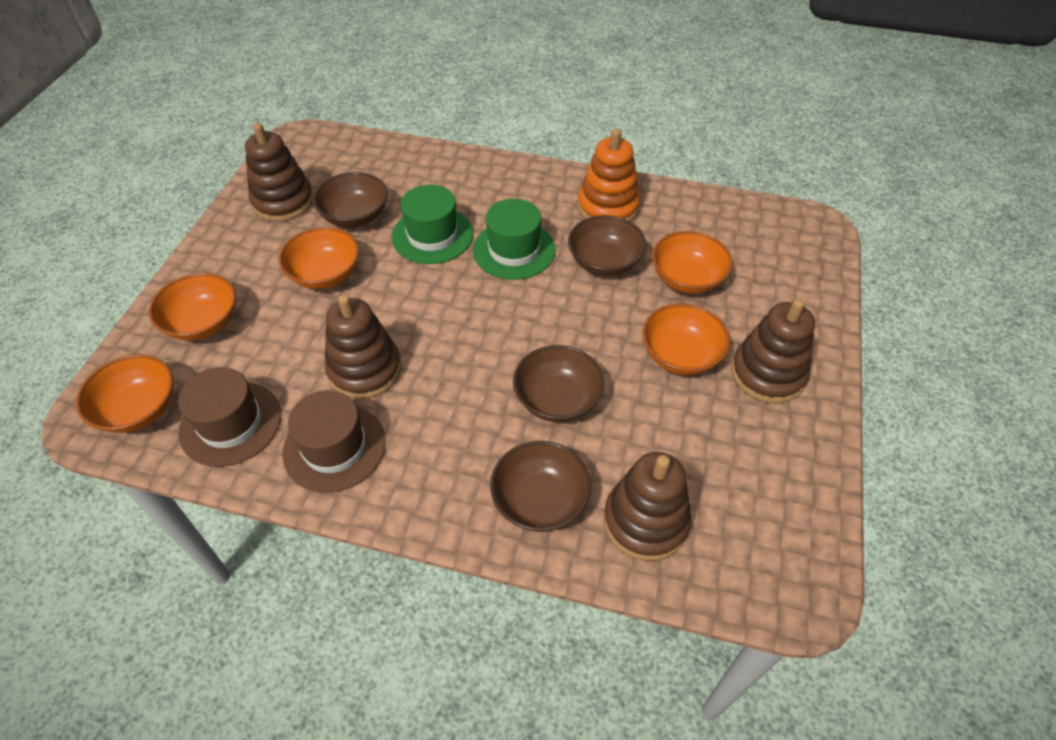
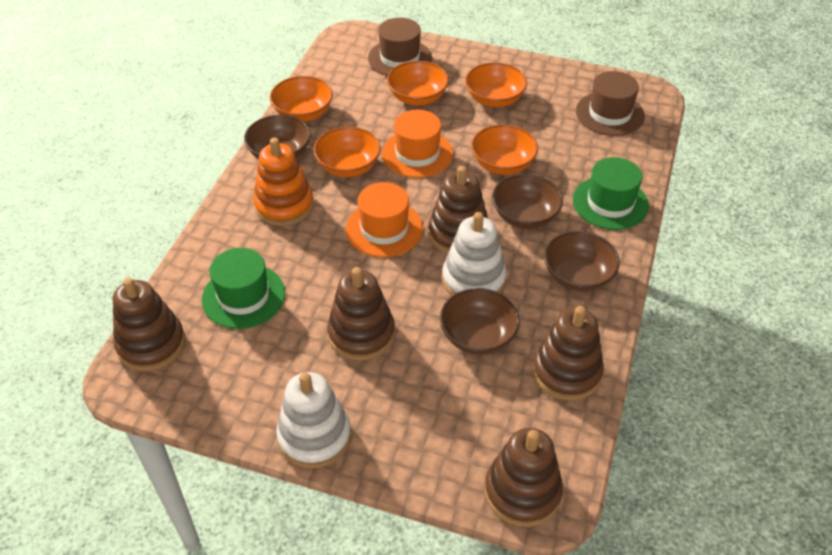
brown stacking toy: 4 -> 5
orange hat: 0 -> 2
white stacking toy: 0 -> 2

